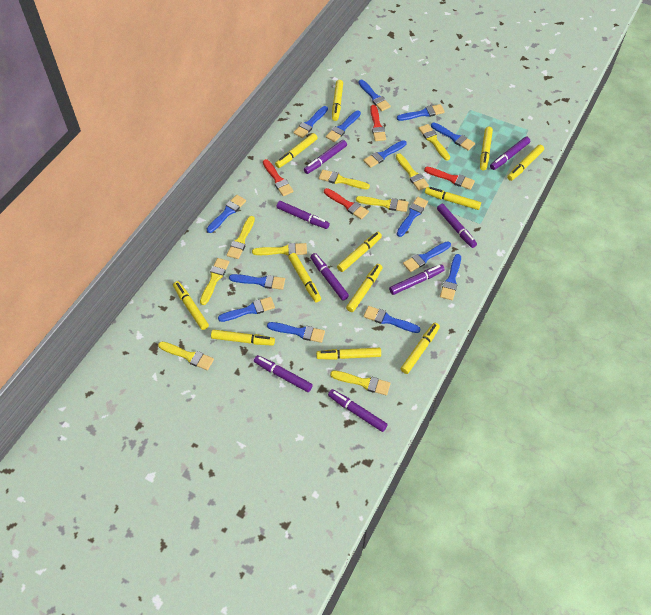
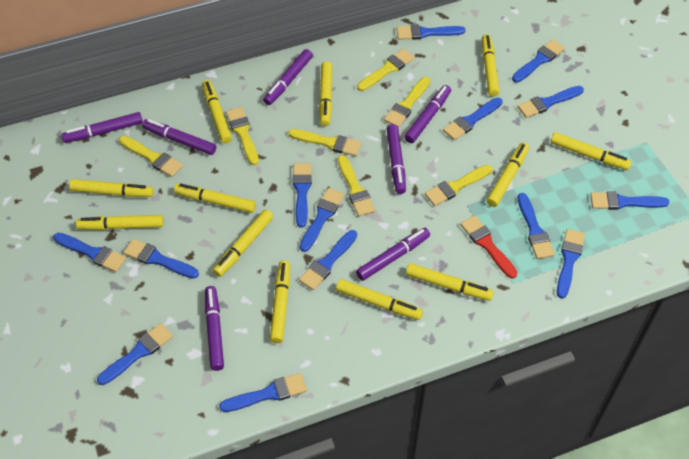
purple marker: 8 -> 7
red brush: 4 -> 1
yellow brush: 9 -> 7

